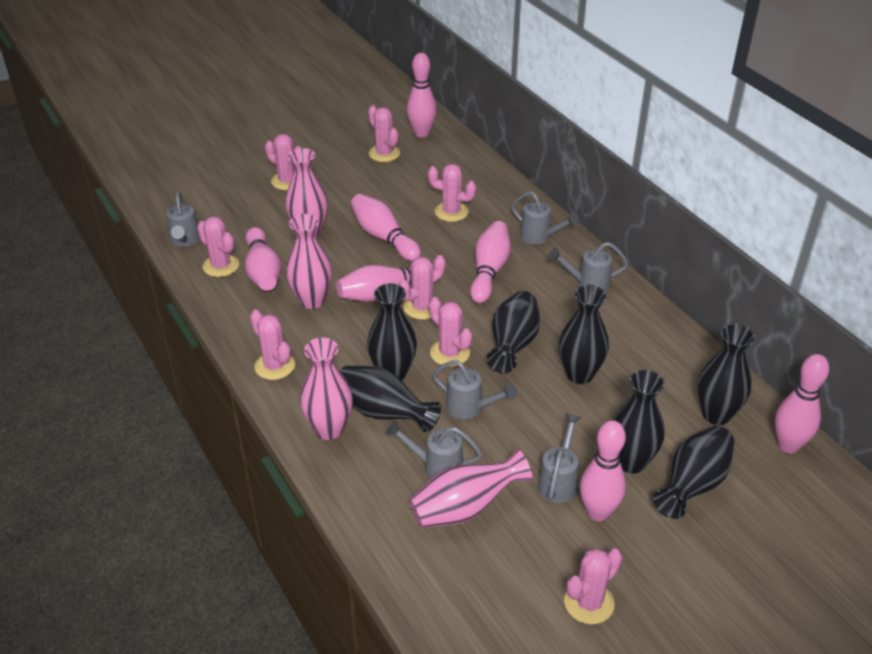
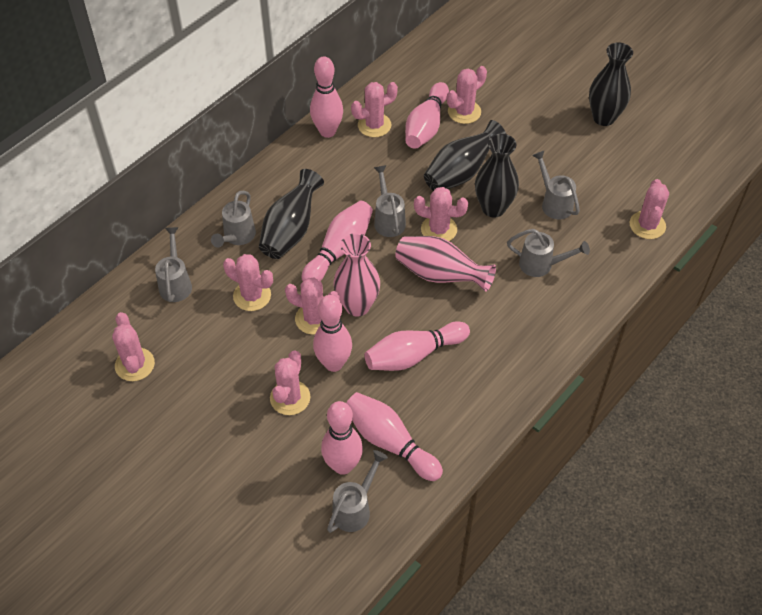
black vase: 7 -> 4
pink vase: 4 -> 2

